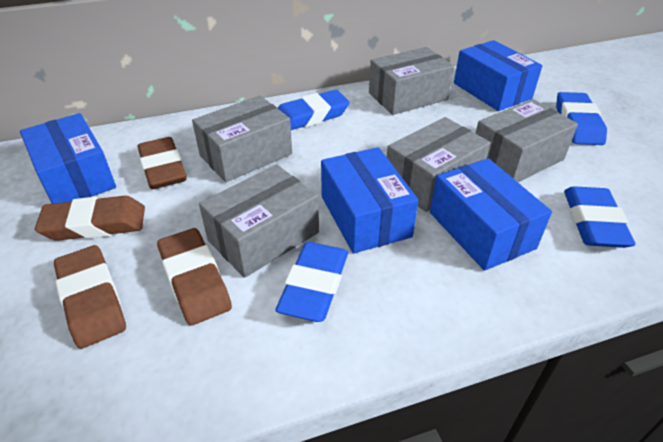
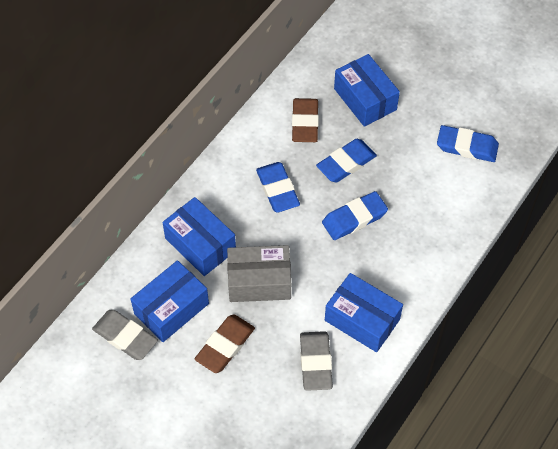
brown eraser: 4 -> 2
grey box: 5 -> 1
grey eraser: 0 -> 2

